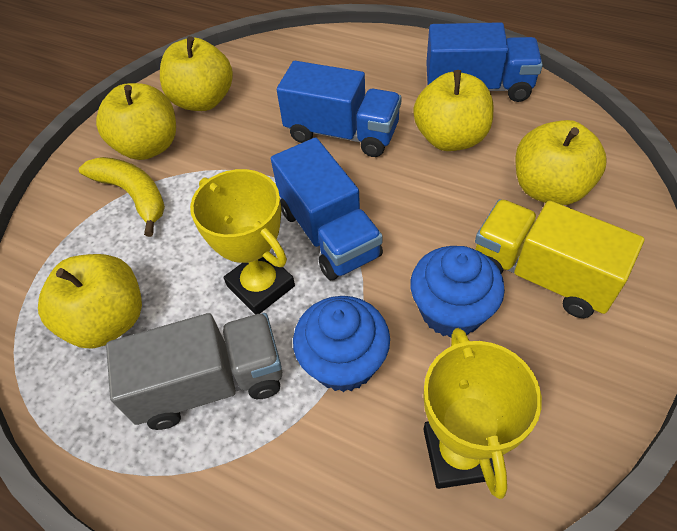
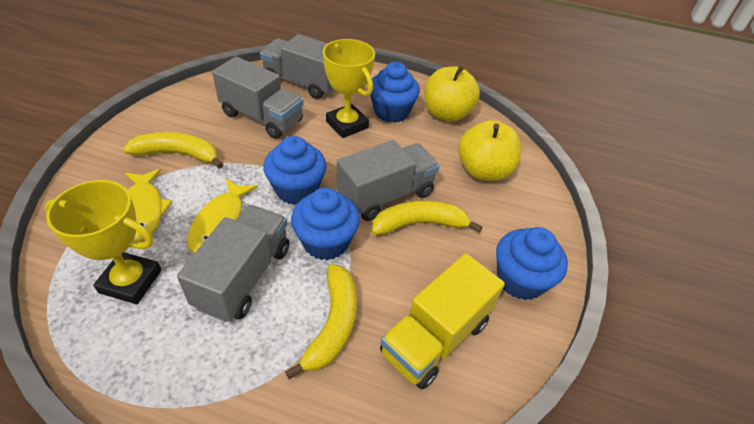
blue cupcake: 2 -> 4
blue truck: 3 -> 0
grey truck: 1 -> 4
yellow apple: 5 -> 2
yellow banana: 1 -> 3
yellow fish: 0 -> 2

